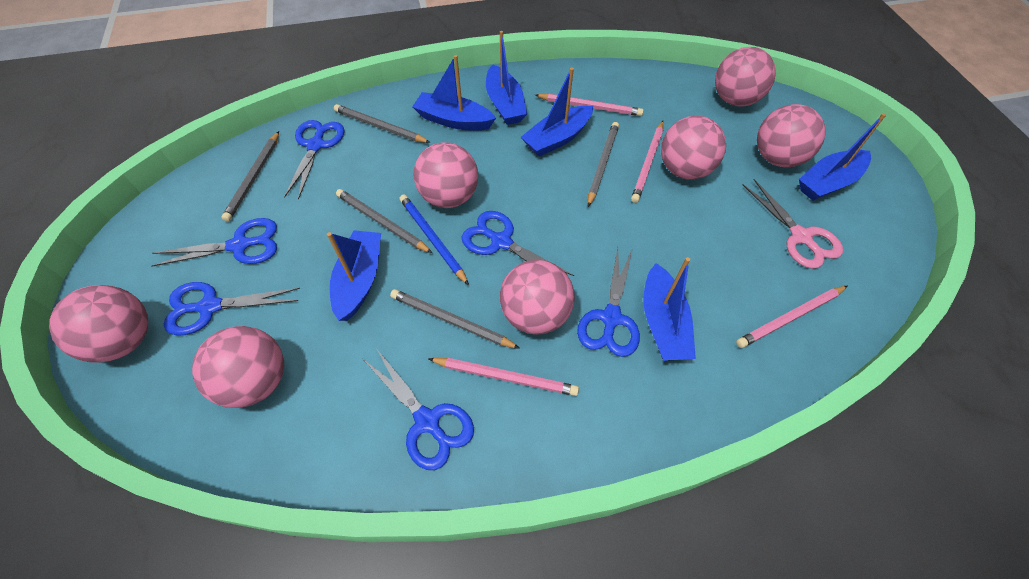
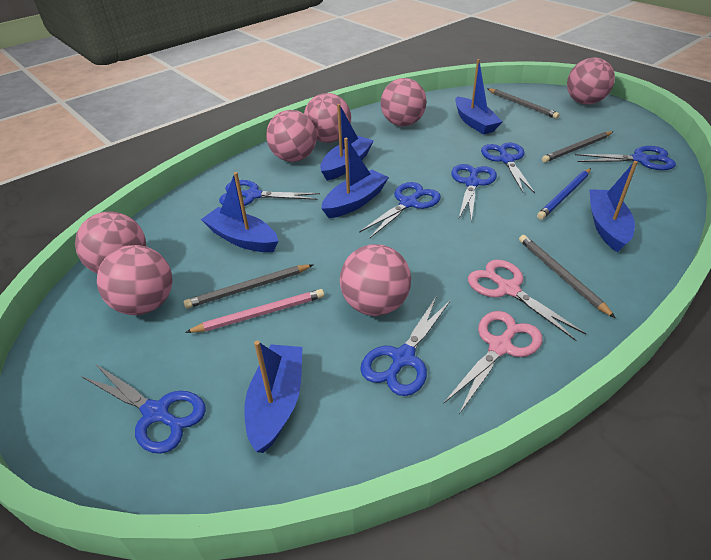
blue scissors: 6 -> 7
grey pencil: 5 -> 4
pink pencil: 4 -> 1
pink scissors: 1 -> 2

